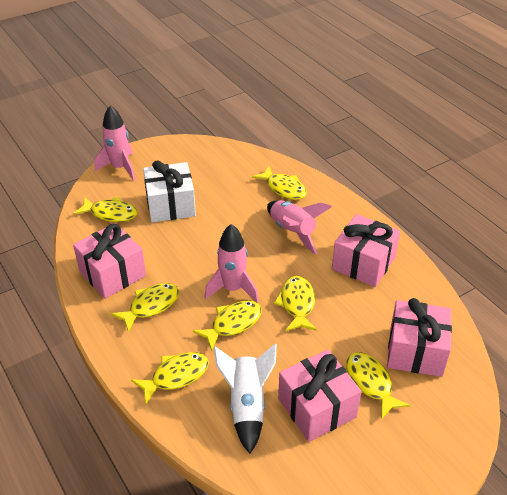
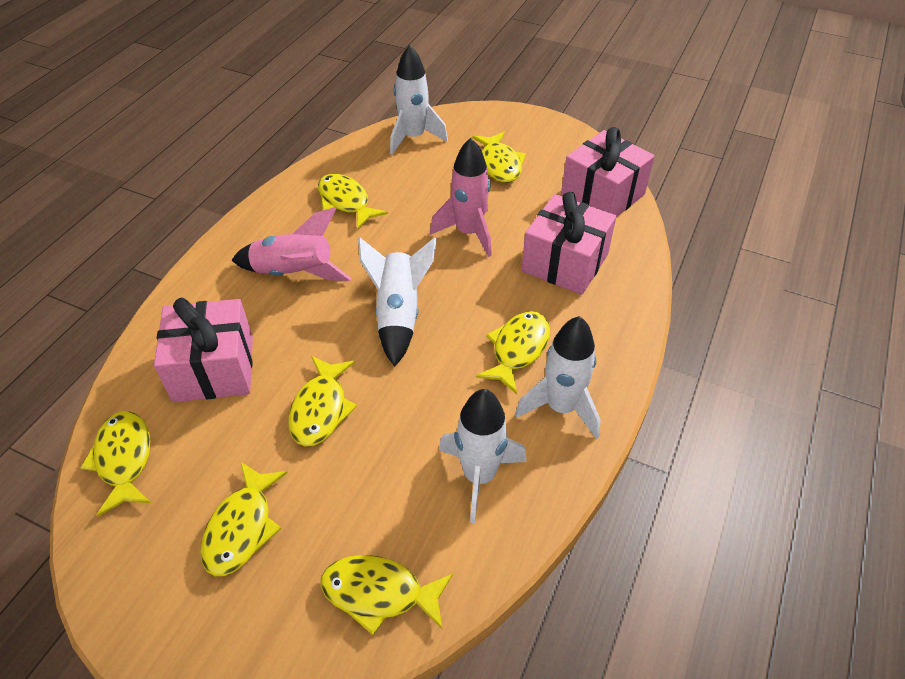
pink gift: 4 -> 3
pink rocket: 3 -> 2
white gift: 1 -> 0
white rocket: 1 -> 4

